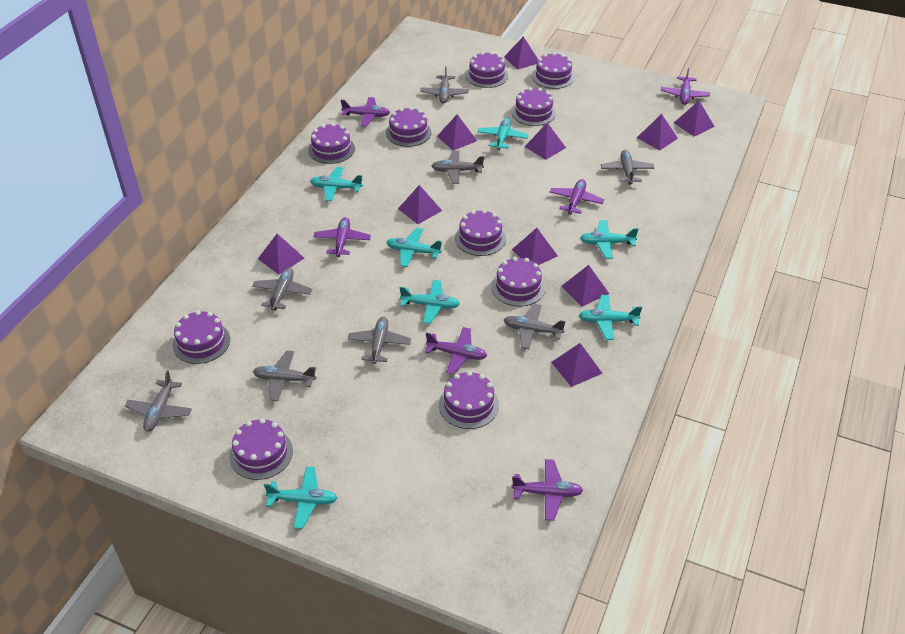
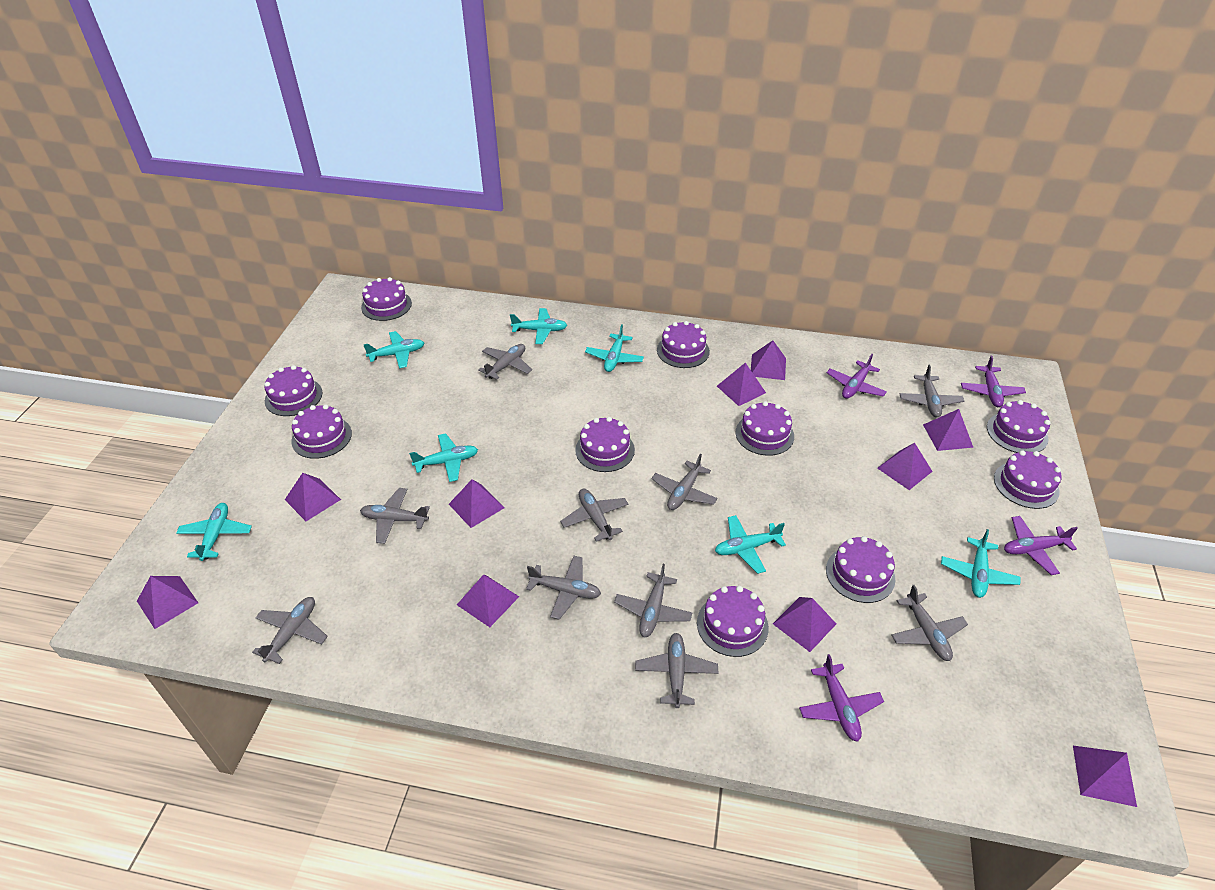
grey plane: 8 -> 10
purple plane: 6 -> 4

